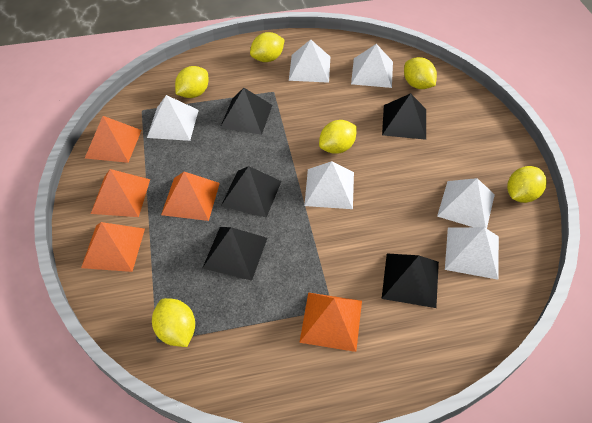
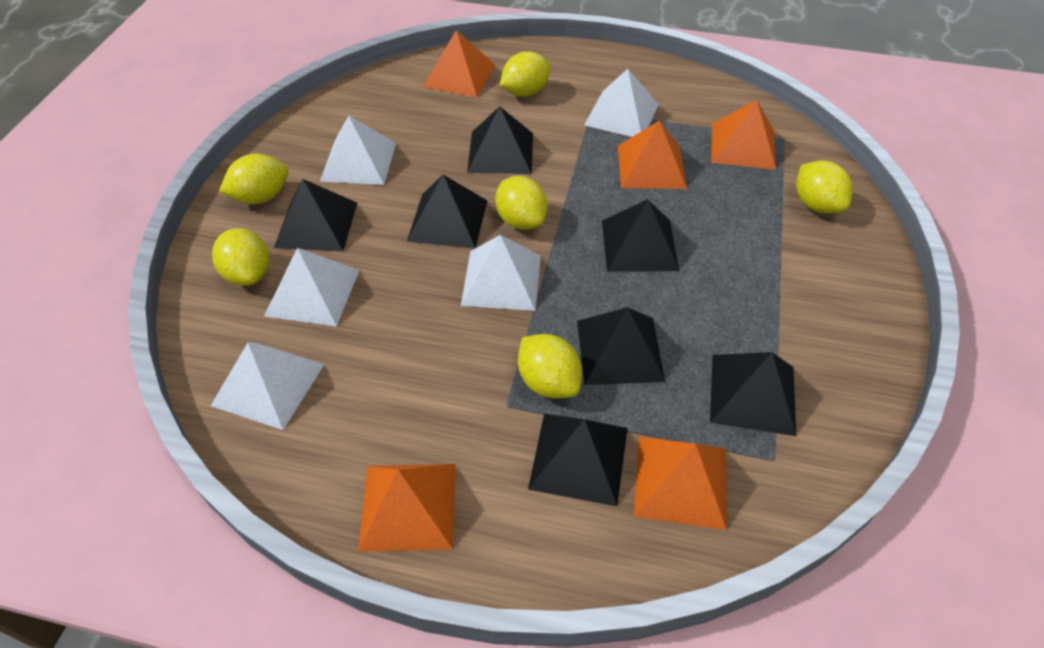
black pyramid: 5 -> 7
white pyramid: 6 -> 5

